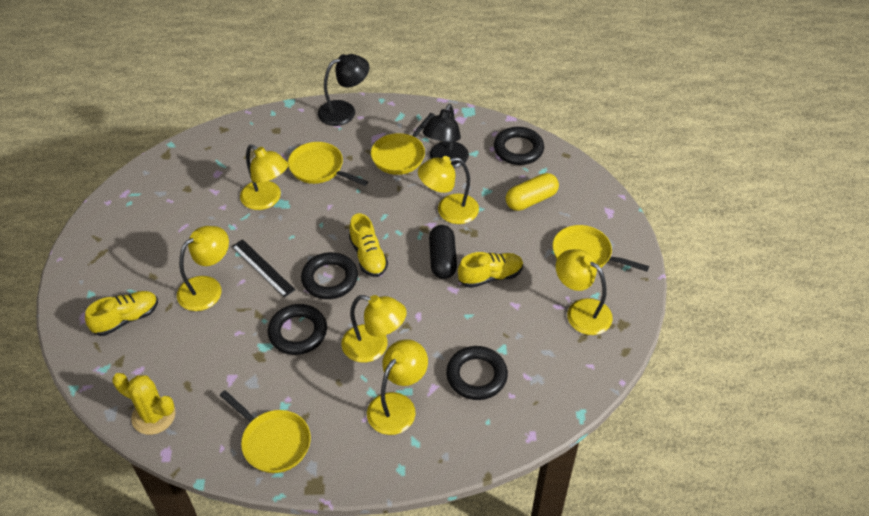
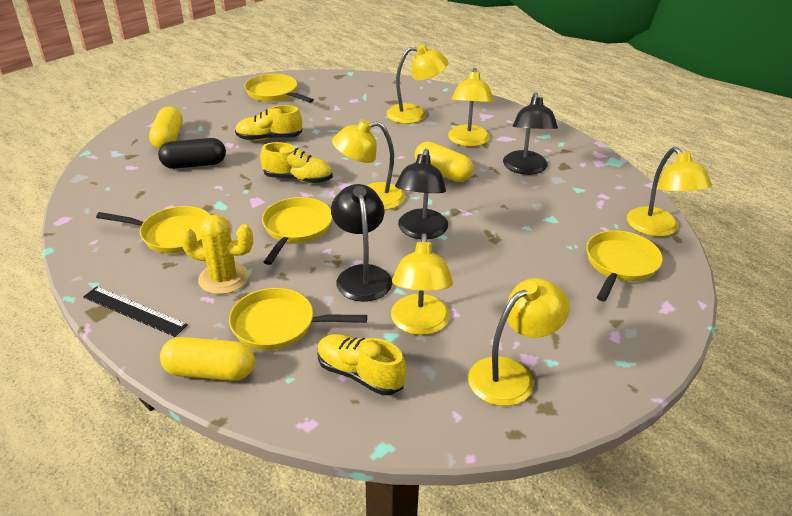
black lamp: 2 -> 3
black ring: 4 -> 0
yellow capsule: 1 -> 3
yellow pan: 4 -> 5

